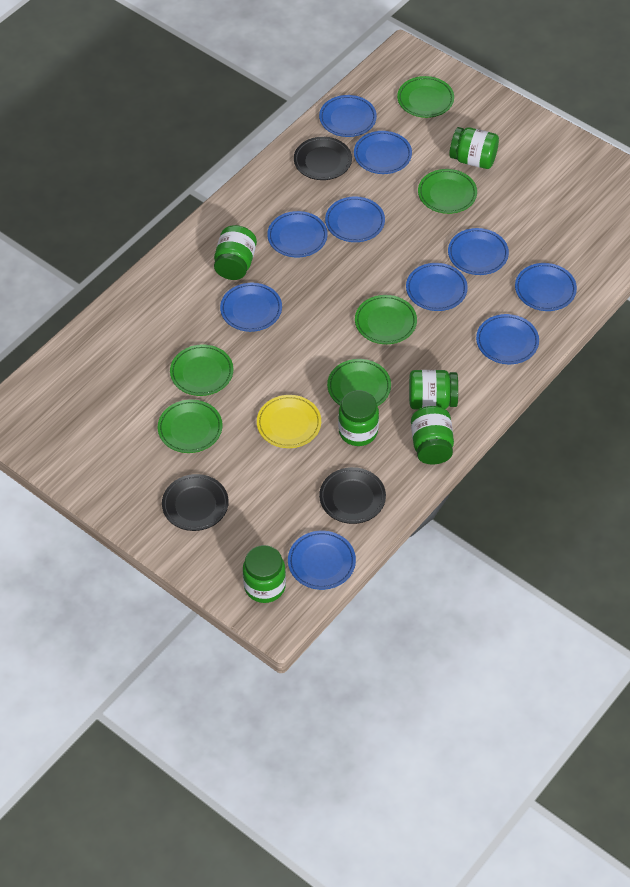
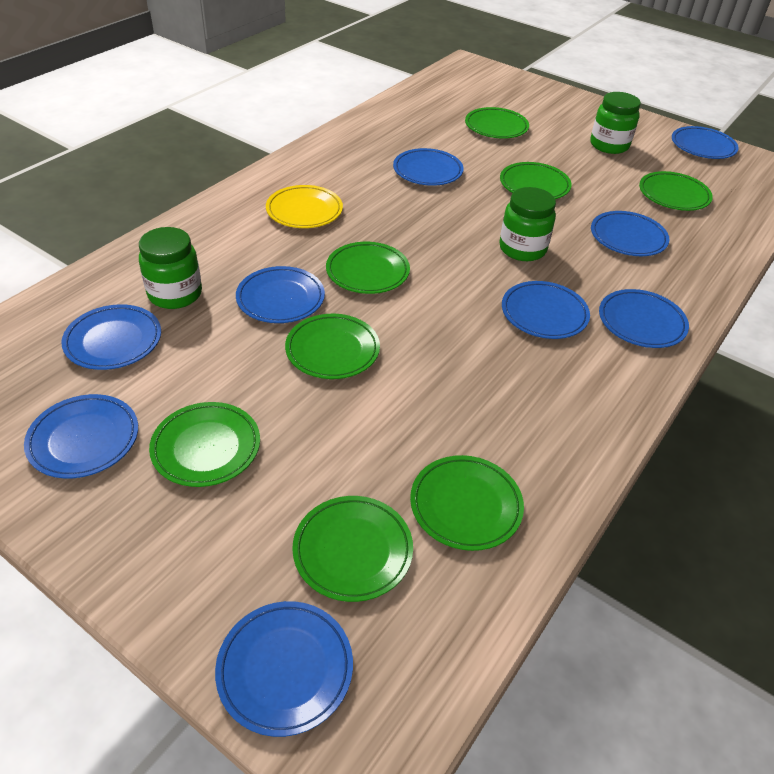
black plate: 3 -> 0
blue plate: 10 -> 9
green jar: 6 -> 3
green plate: 6 -> 8

